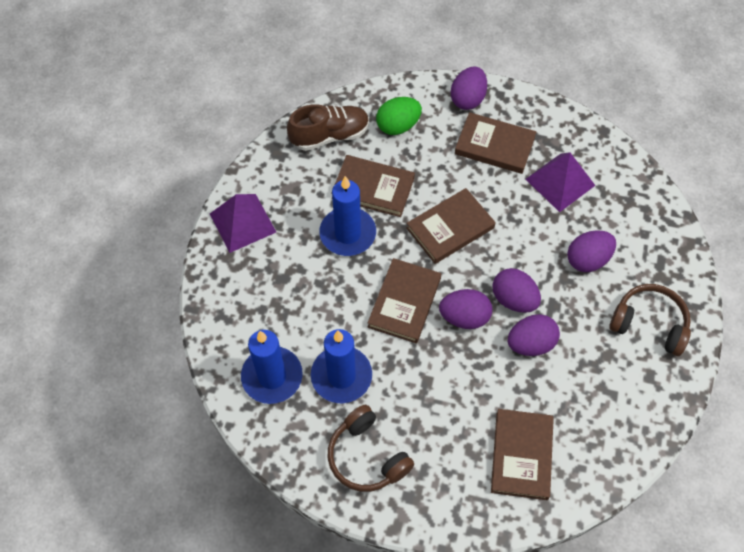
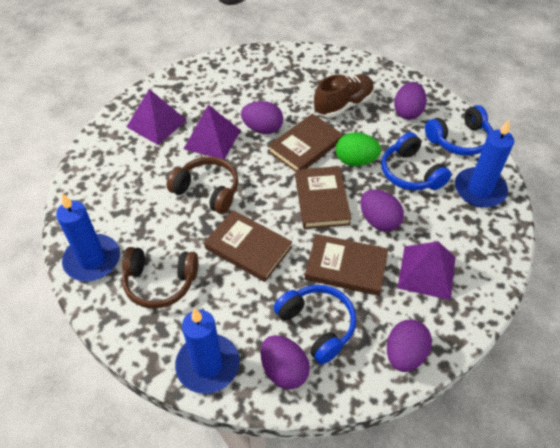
blue headphones: 0 -> 3
brown book: 5 -> 4
purple pyramid: 2 -> 3

